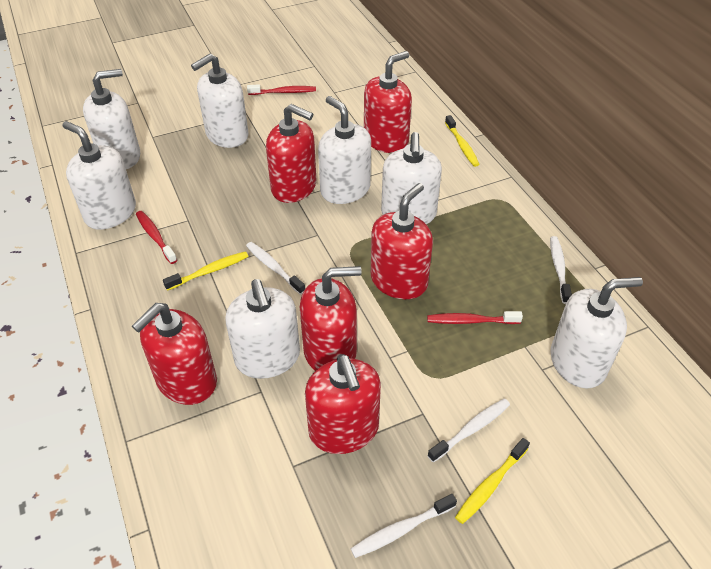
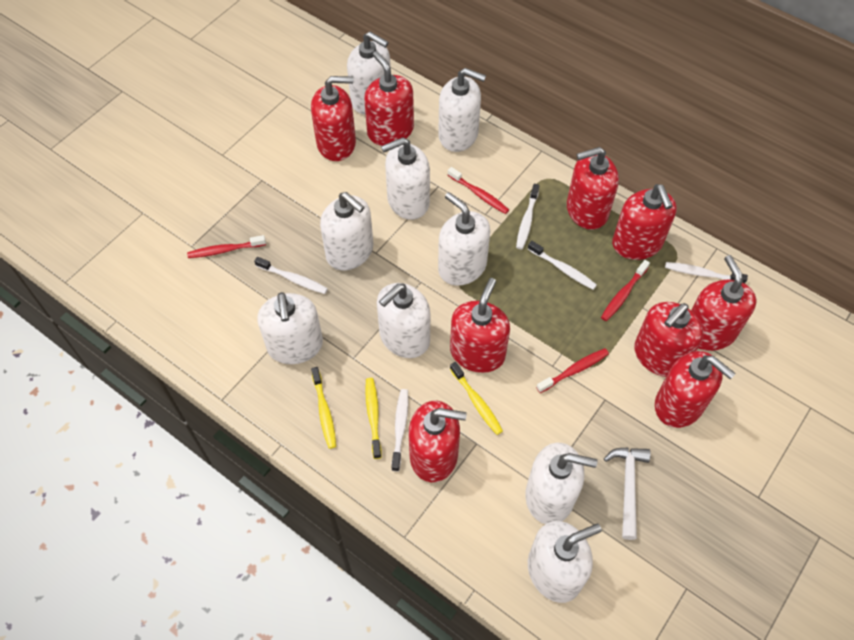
red soap dispenser: 6 -> 9
red toothbrush: 3 -> 4
white hammer: 0 -> 1
white soap dispenser: 7 -> 9
white toothbrush: 4 -> 5

